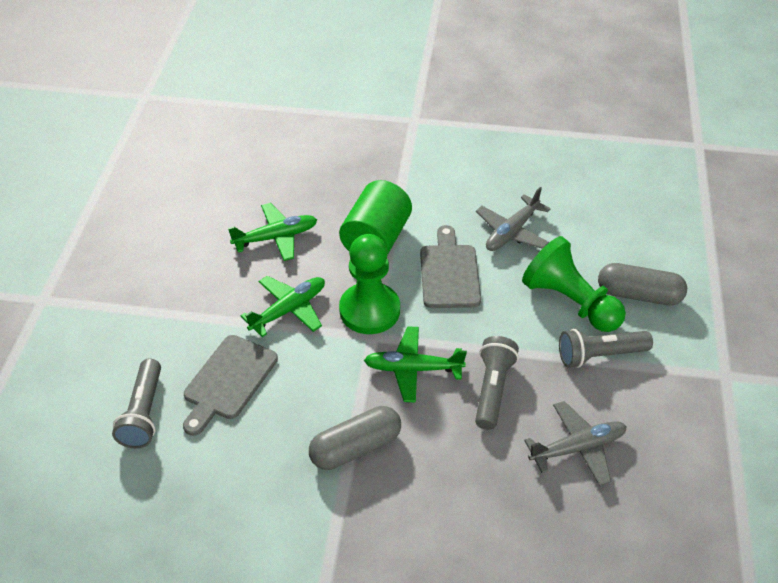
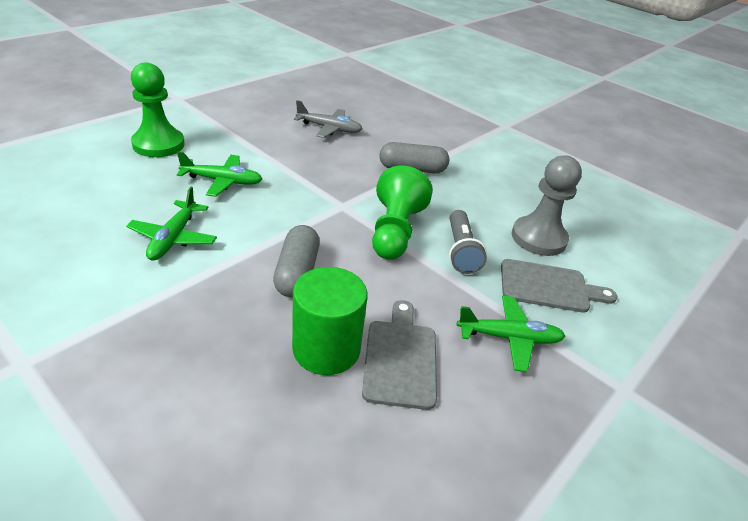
grey flashlight: 3 -> 1
grey pawn: 0 -> 1
grey plane: 2 -> 1

